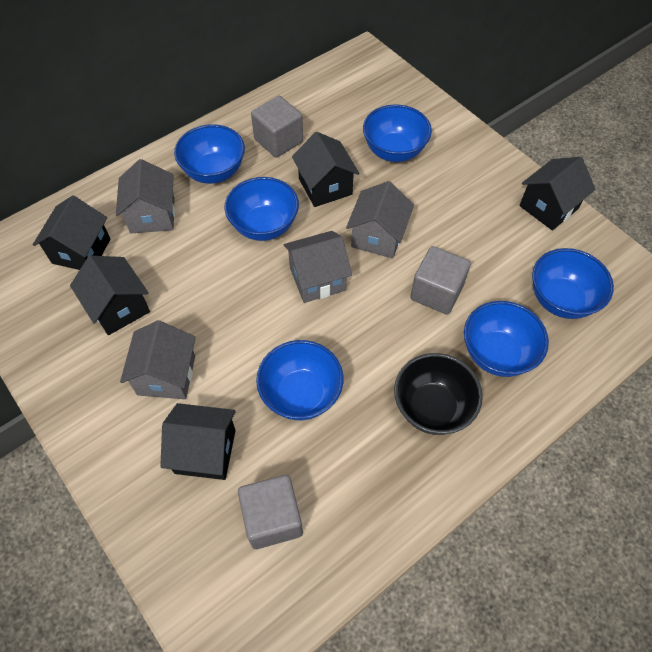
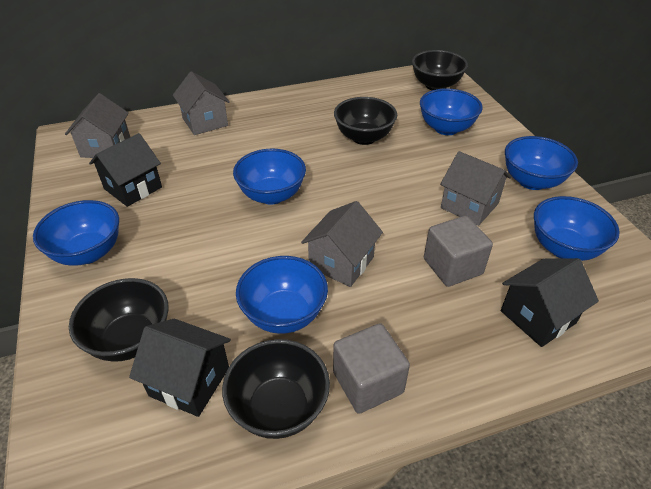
black bowl: 1 -> 4
black house: 5 -> 3
grey cube: 3 -> 2

